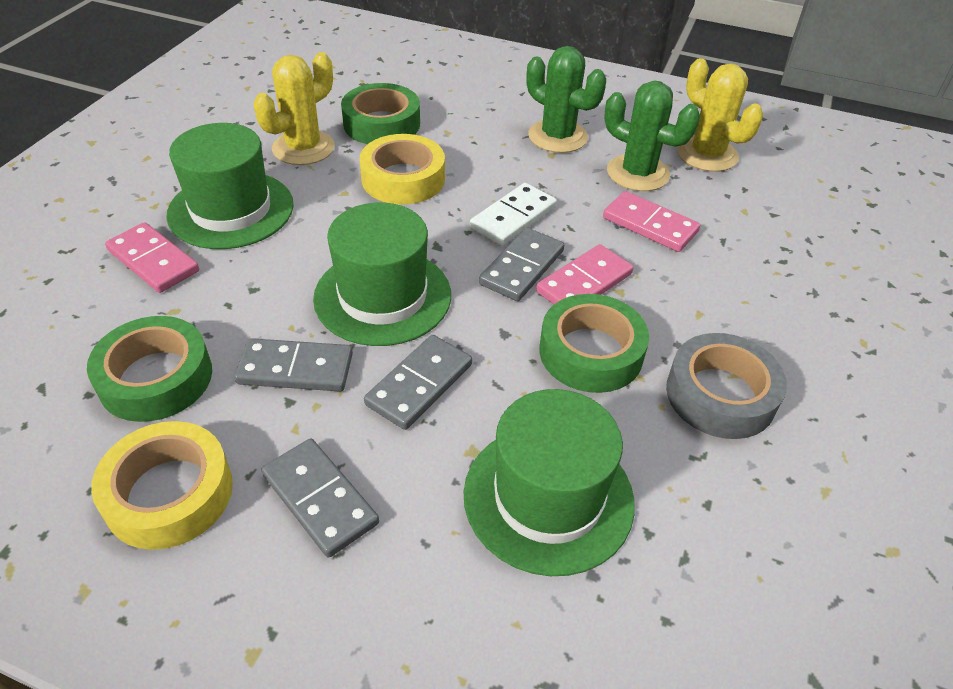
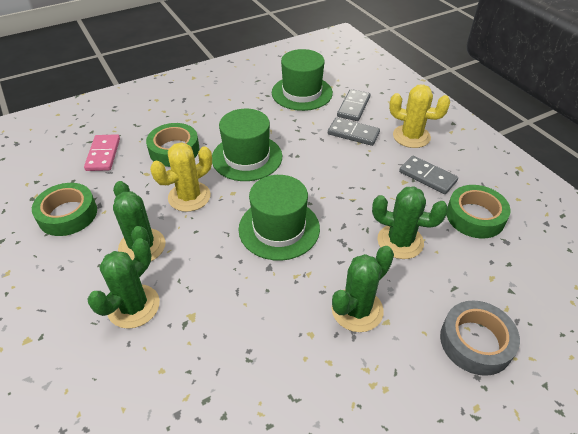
green cactus: 2 -> 4
grey domino: 4 -> 3
pink domino: 3 -> 1
white domino: 1 -> 0
yellow tape: 2 -> 0

